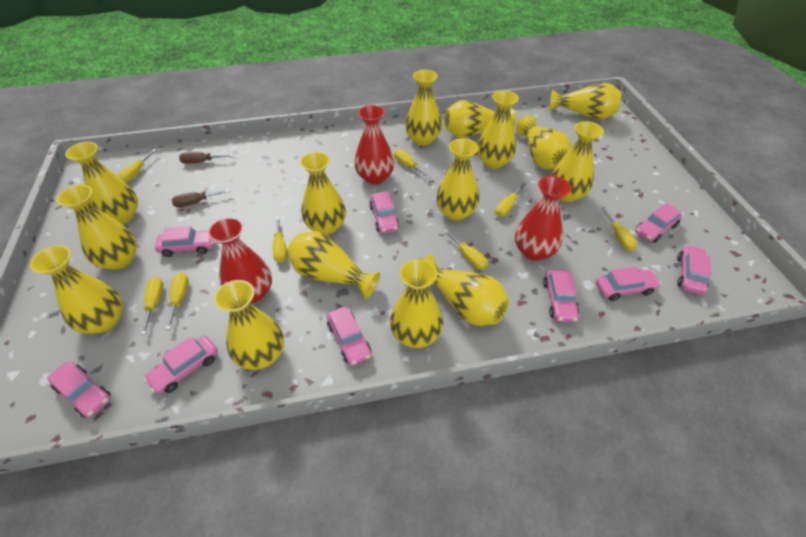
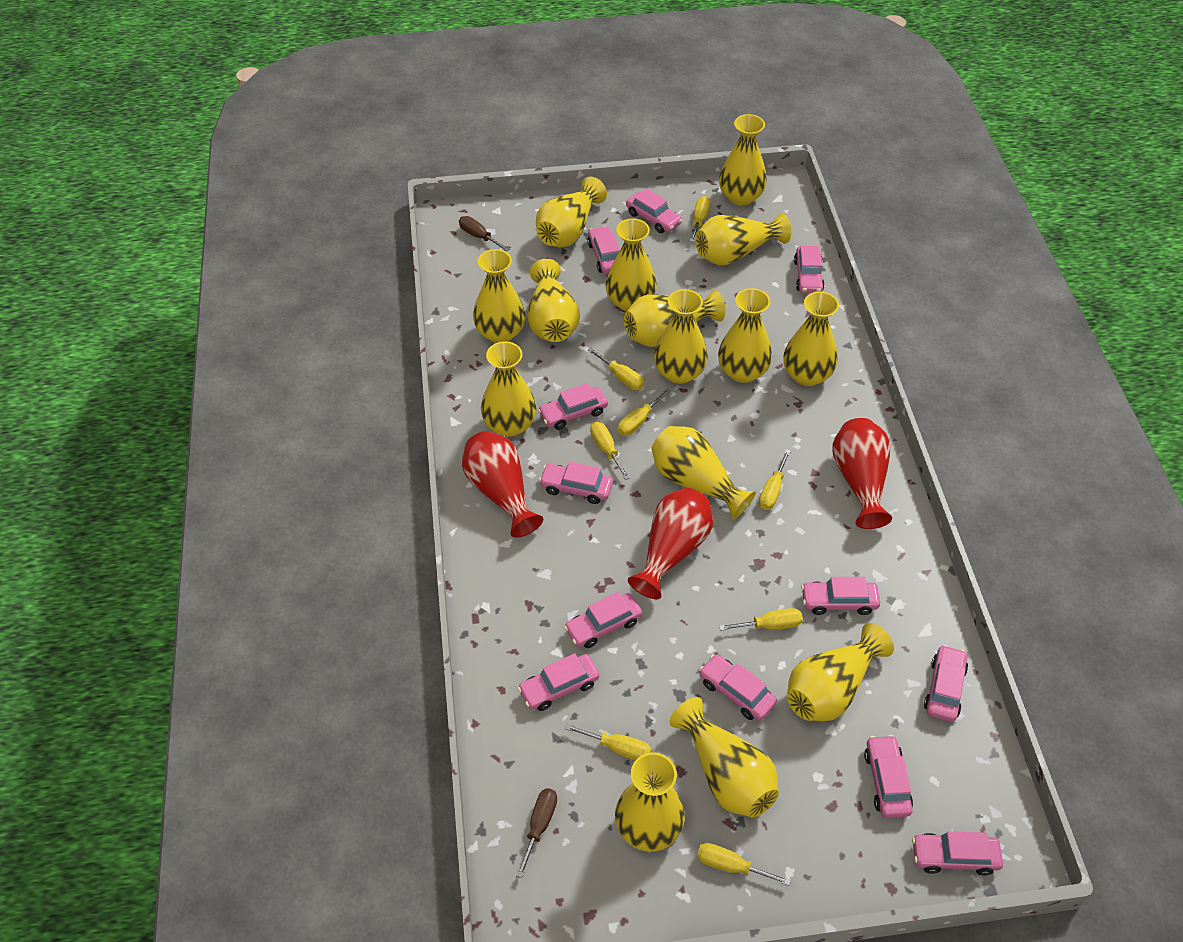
pink car: 9 -> 12

